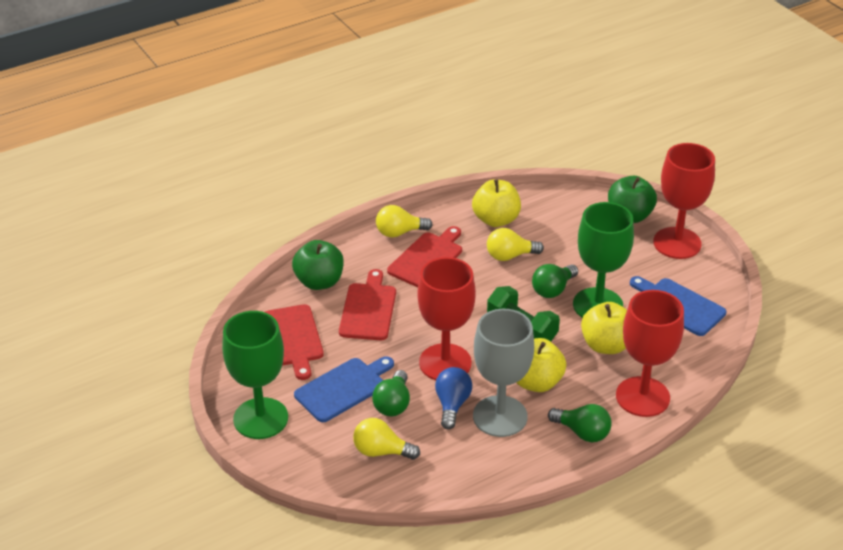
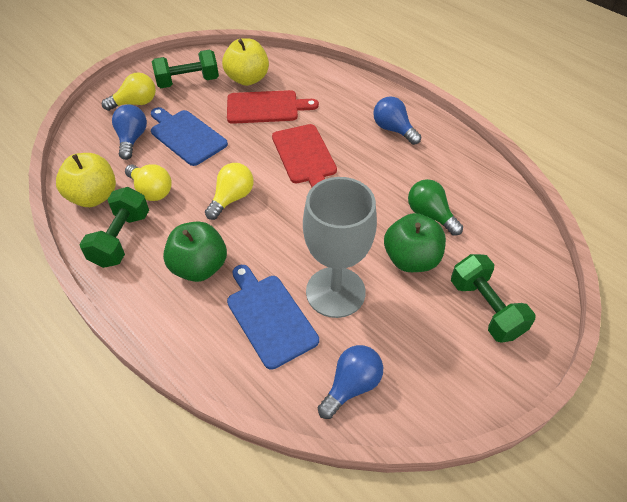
blue light bulb: 1 -> 3
green dumbbell: 1 -> 3
green goblet: 2 -> 0
green light bulb: 3 -> 1
red cutting board: 3 -> 2
red goblet: 3 -> 0
yellow apple: 3 -> 2

